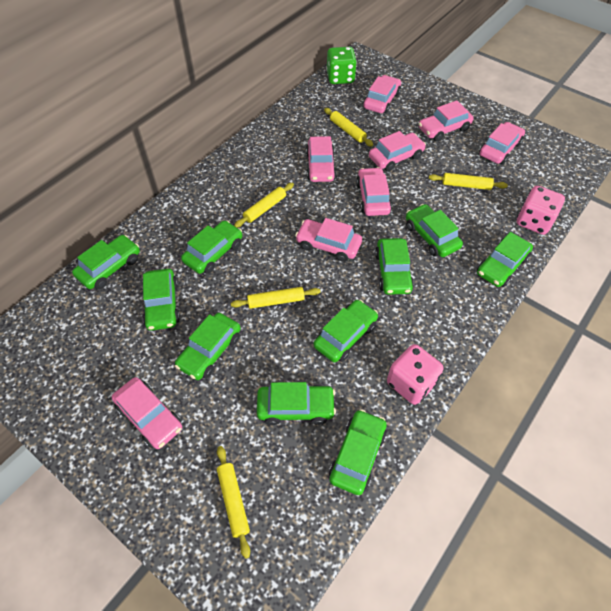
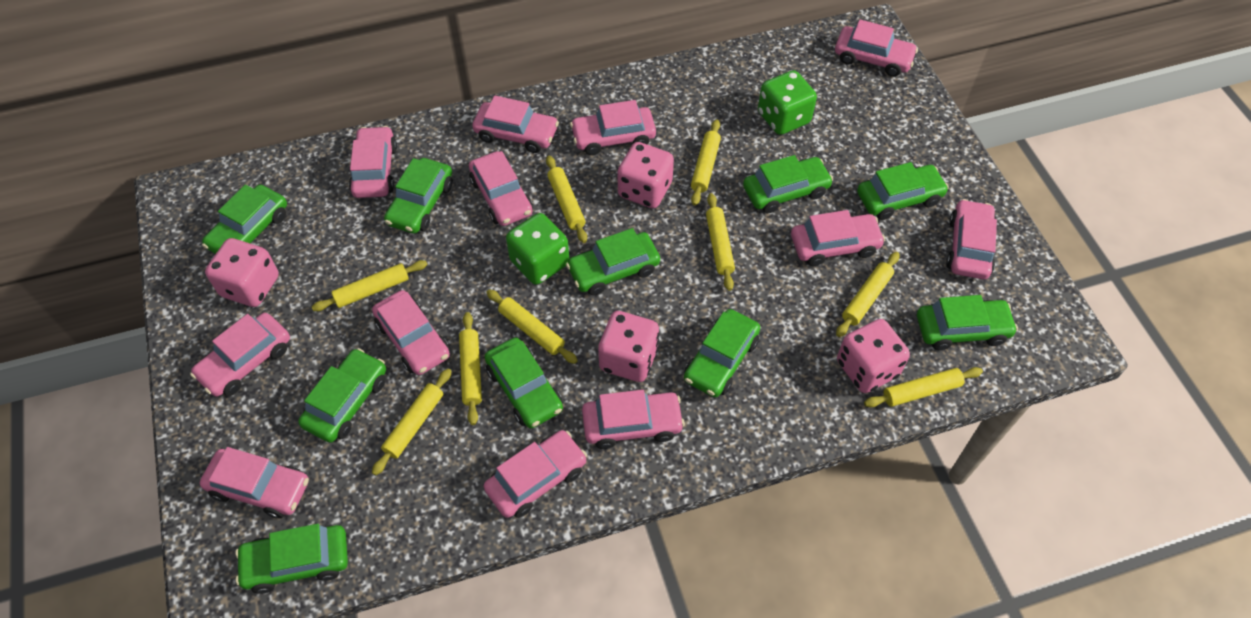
green dice: 1 -> 2
pink car: 8 -> 12
pink dice: 2 -> 4
yellow rolling pin: 5 -> 9

